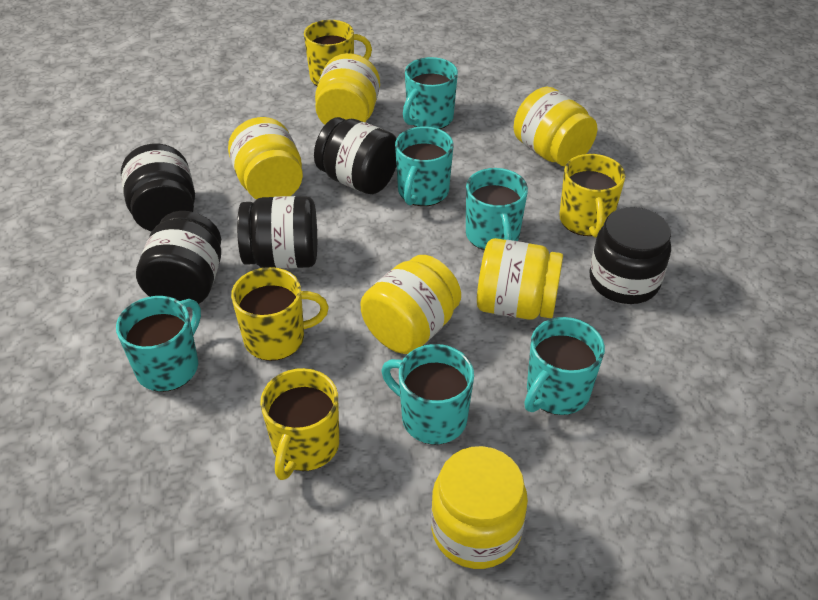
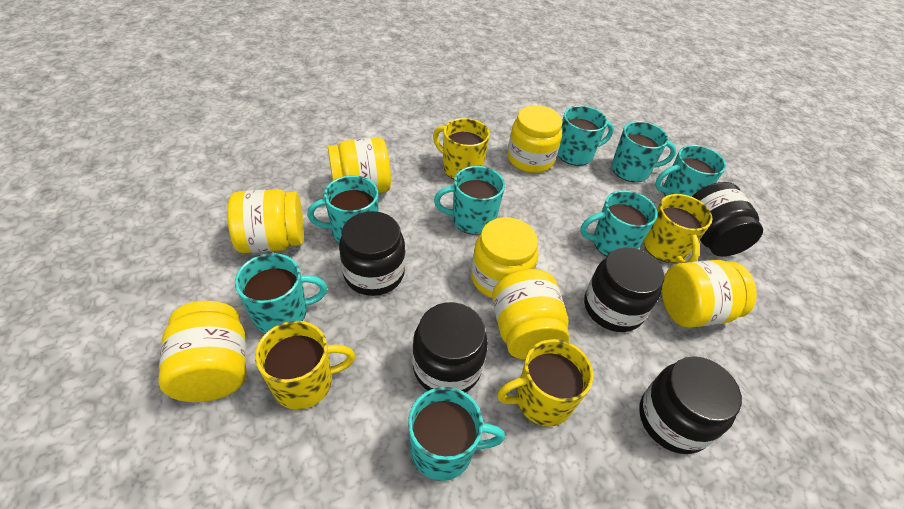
turquoise mug: 6 -> 8
yellow jar: 6 -> 7

